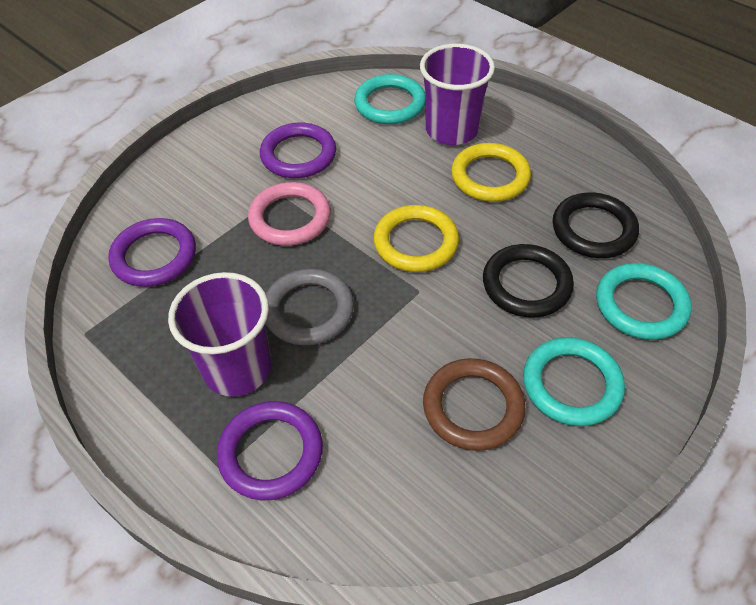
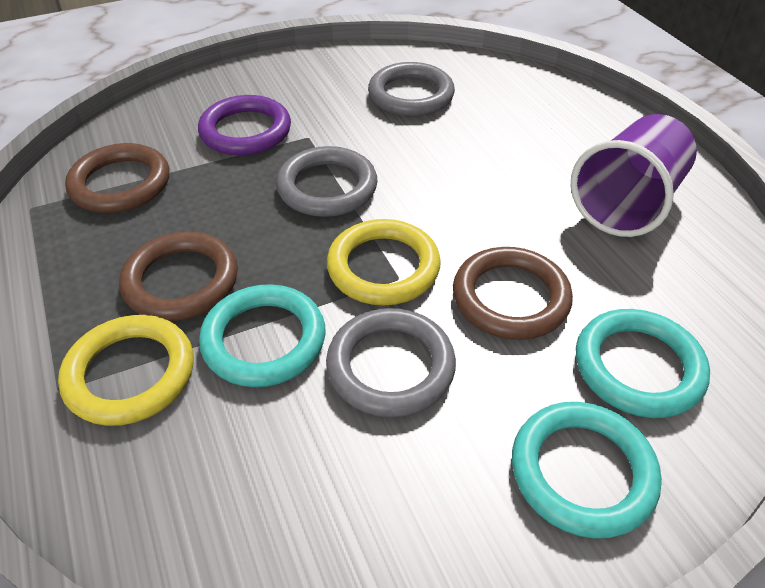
black ring: 2 -> 0
brown ring: 1 -> 3
grey ring: 1 -> 3
pink ring: 1 -> 0
purple cup: 2 -> 1
purple ring: 3 -> 1

